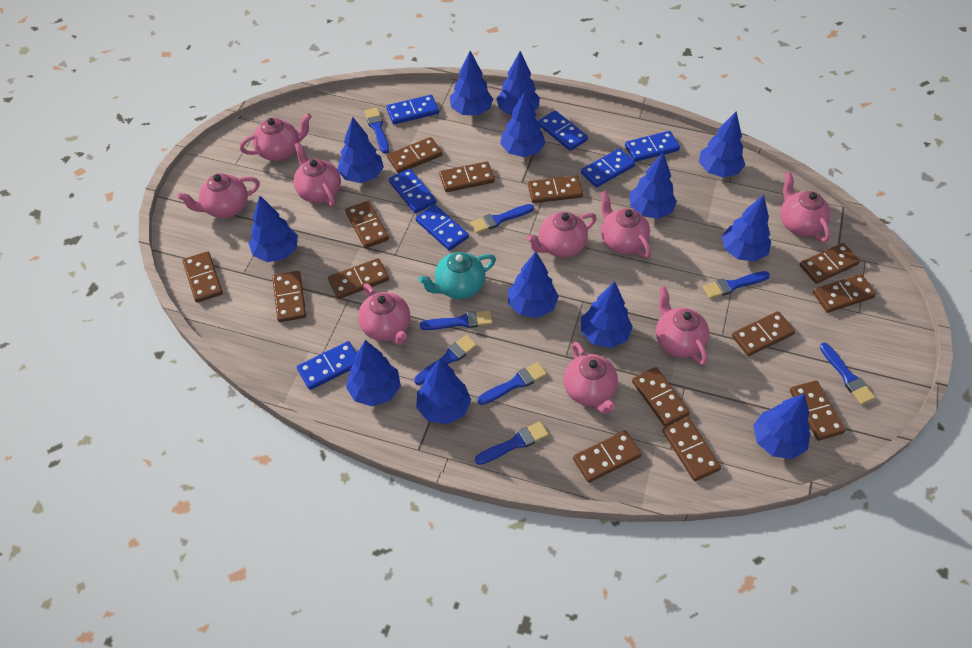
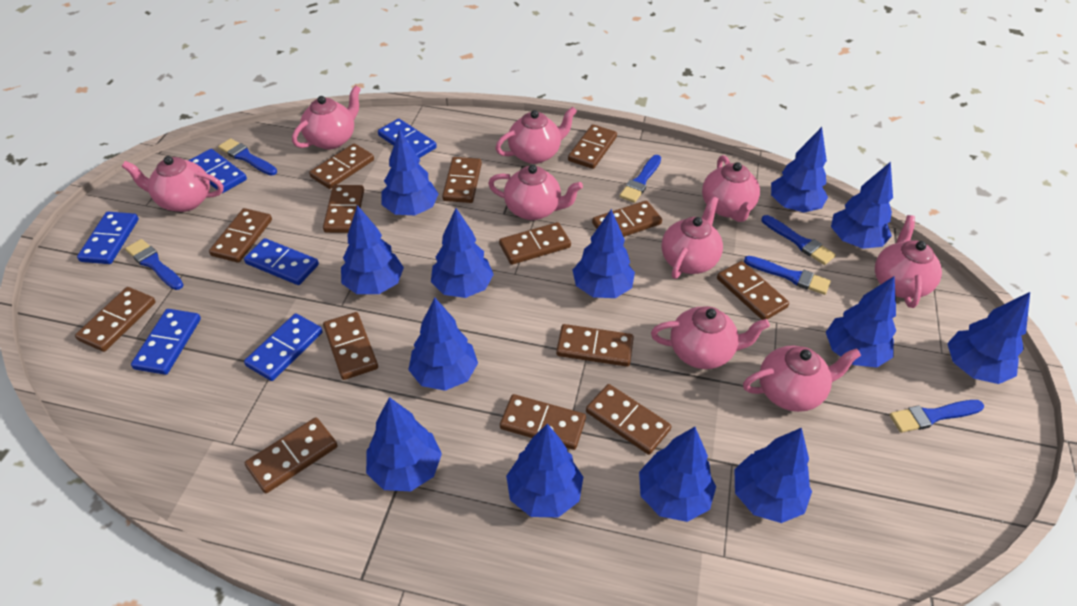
blue brush: 8 -> 6
blue domino: 7 -> 6
turquoise teapot: 1 -> 0

